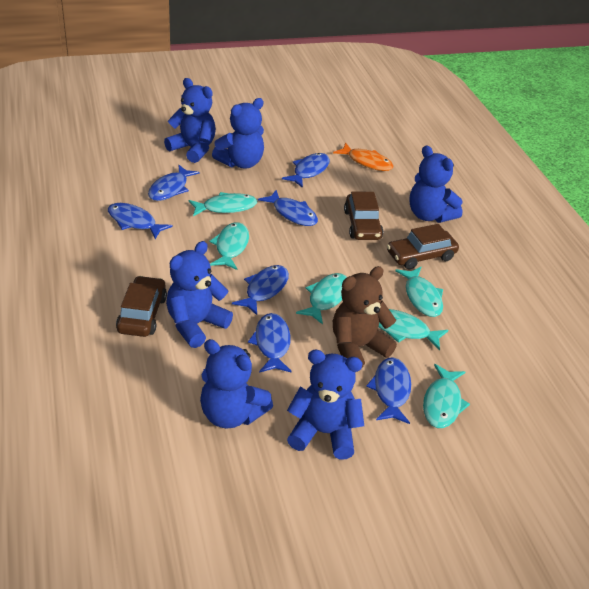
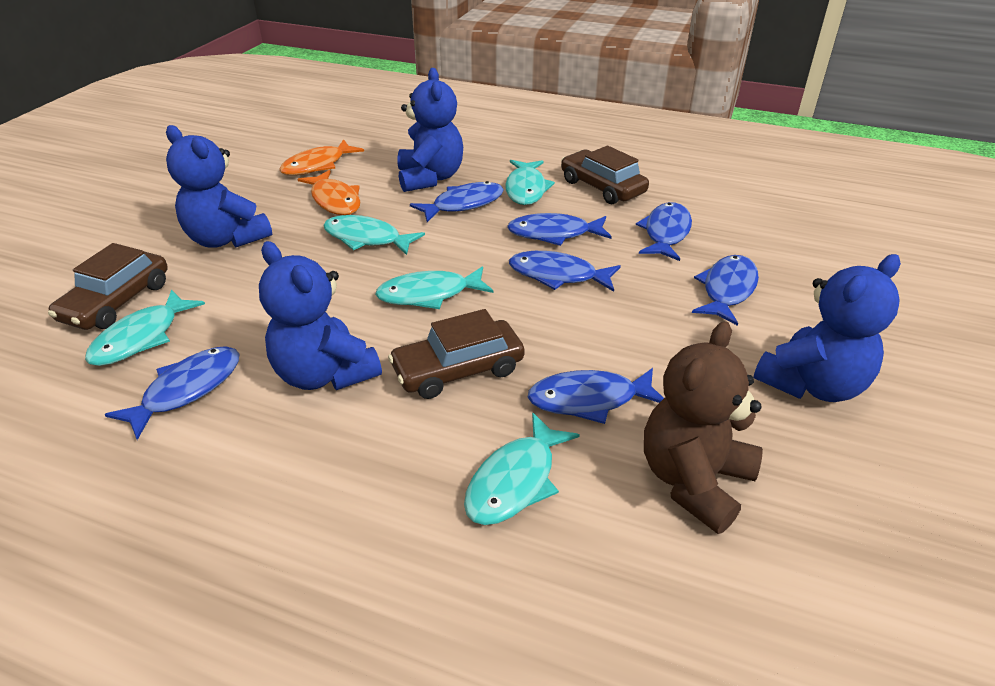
blue teddy bear: 6 -> 4
orange fish: 1 -> 2
turquoise fish: 6 -> 5

